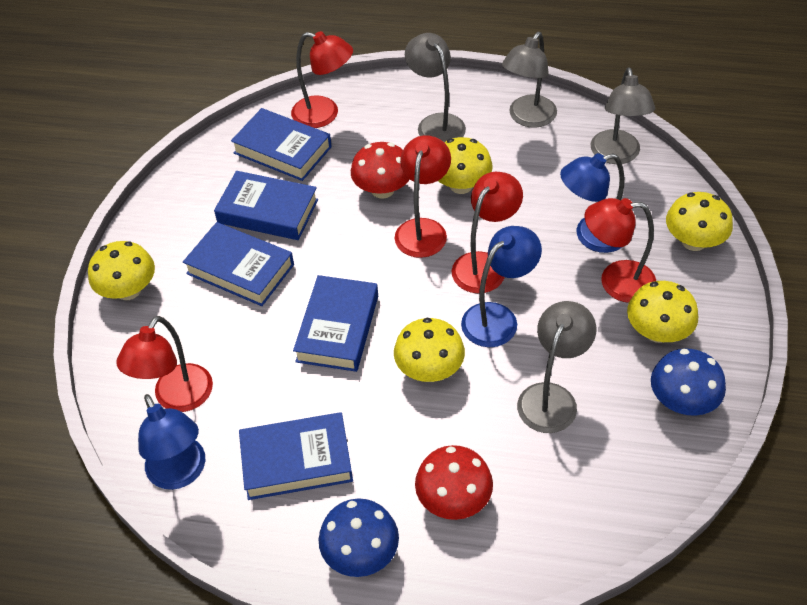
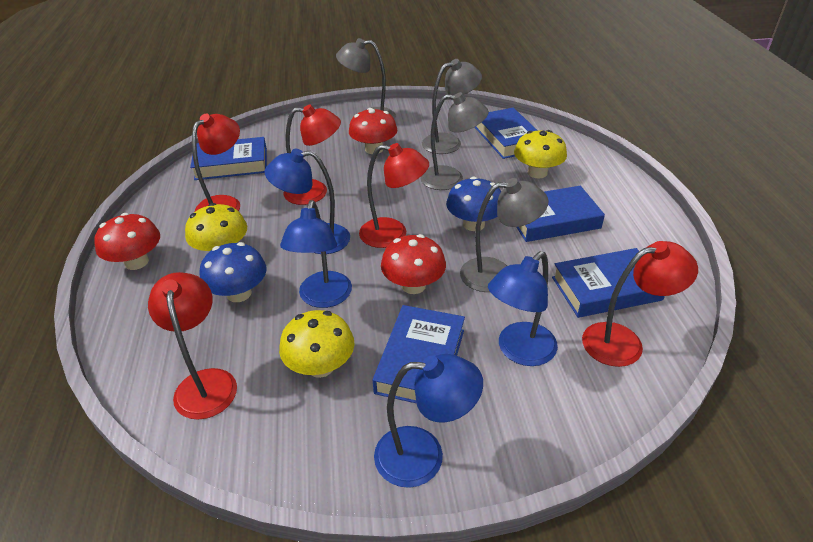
blue lamp: 3 -> 4
red mushroom: 2 -> 3
yellow mushroom: 5 -> 3

